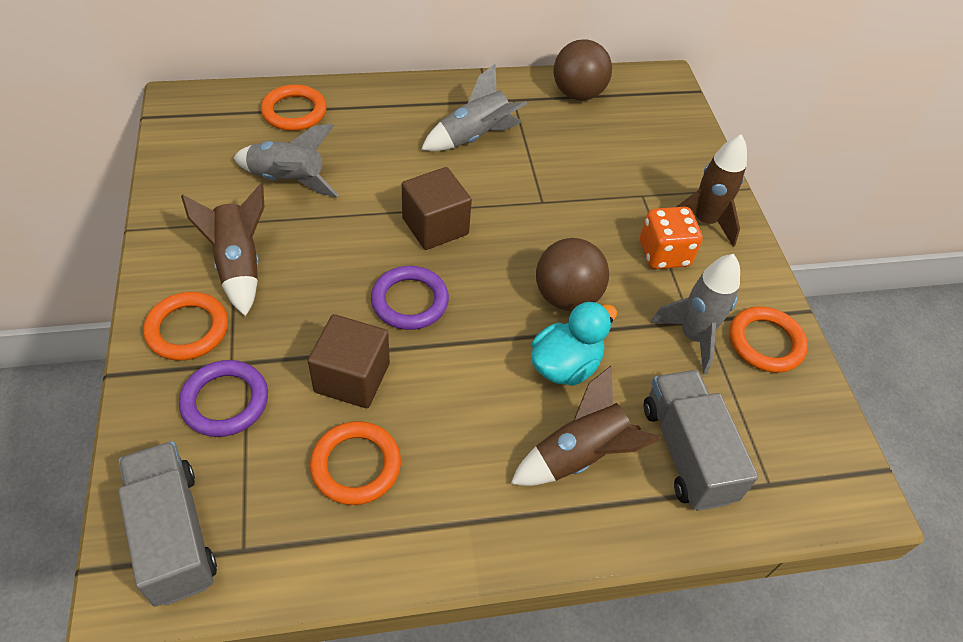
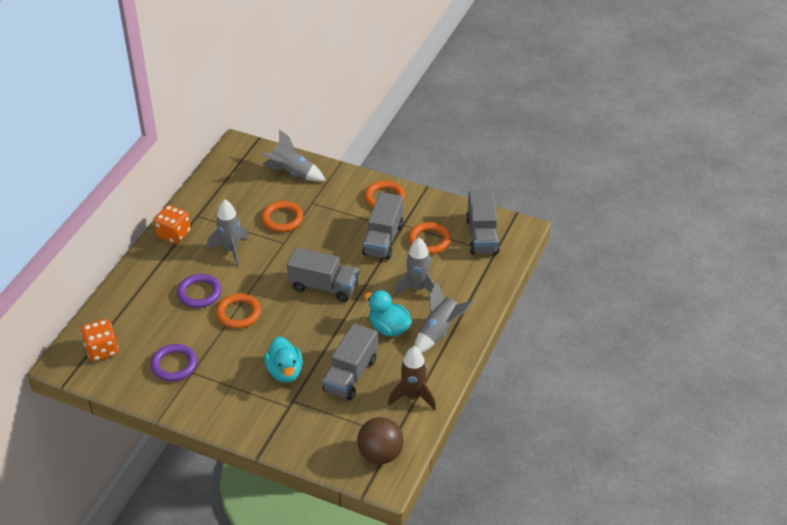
brown ball: 2 -> 1
brown cube: 2 -> 0
brown rocket: 3 -> 1
grey rocket: 3 -> 4
grey truck: 2 -> 4
orange dice: 1 -> 2
turquoise duck: 1 -> 2

